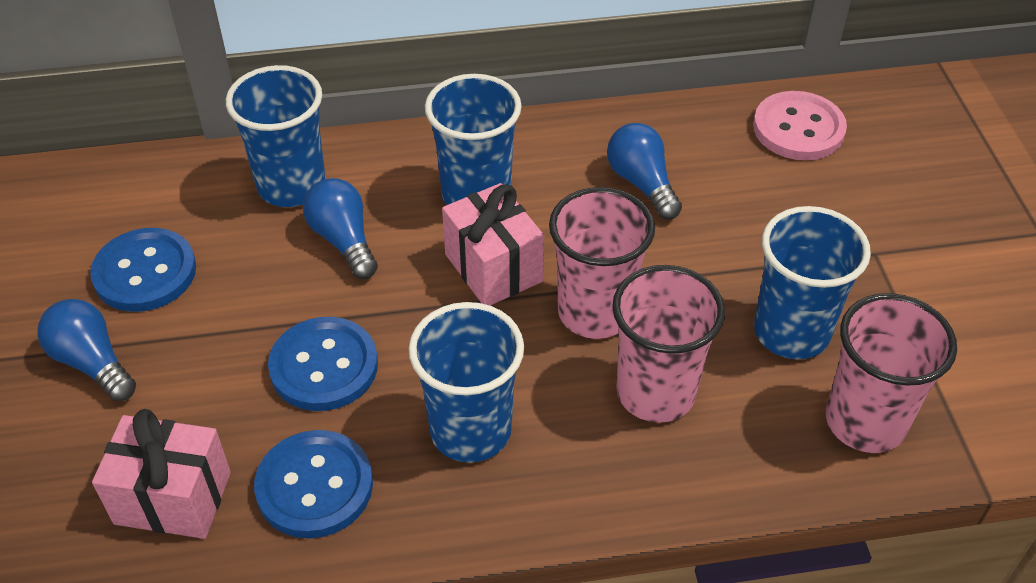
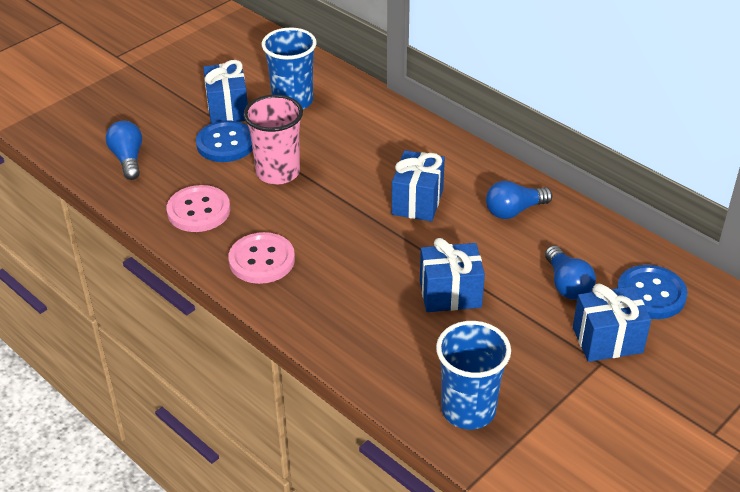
blue button: 3 -> 2
blue cup: 4 -> 2
blue gift: 0 -> 4
pink button: 1 -> 2
pink cup: 3 -> 1
pink gift: 2 -> 0

